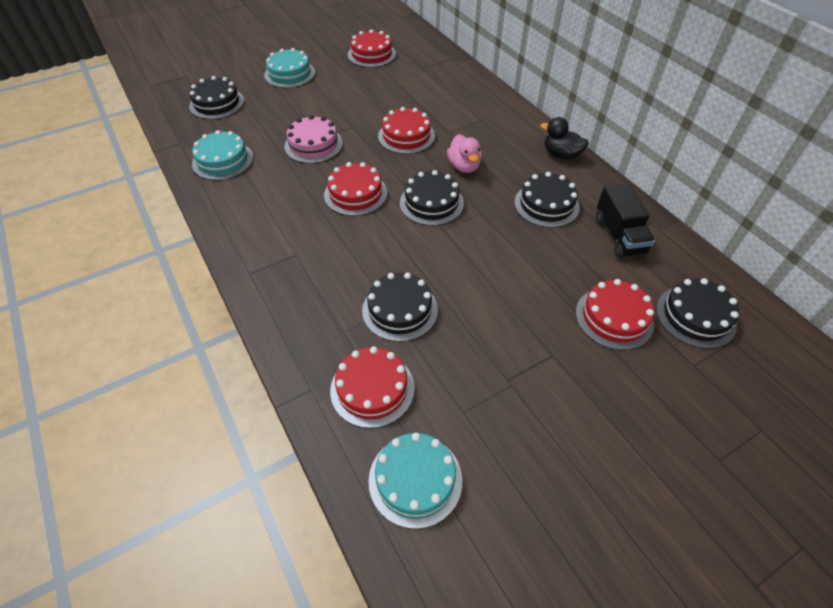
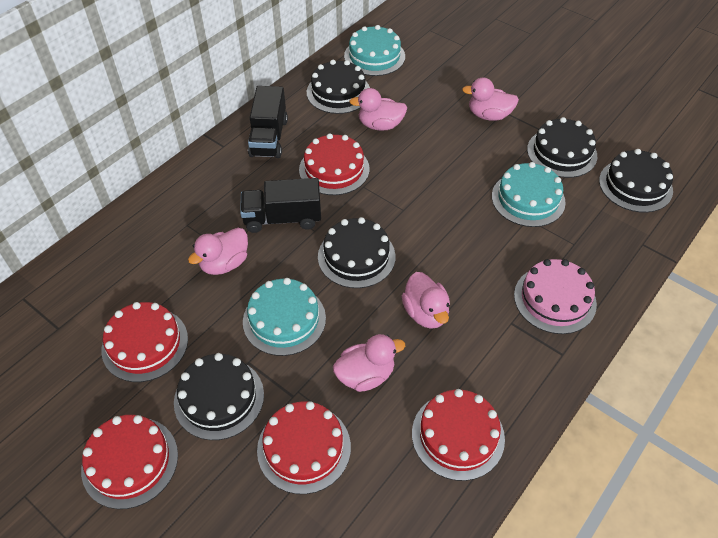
black duck: 1 -> 0
black truck: 1 -> 2
pink duck: 1 -> 5

